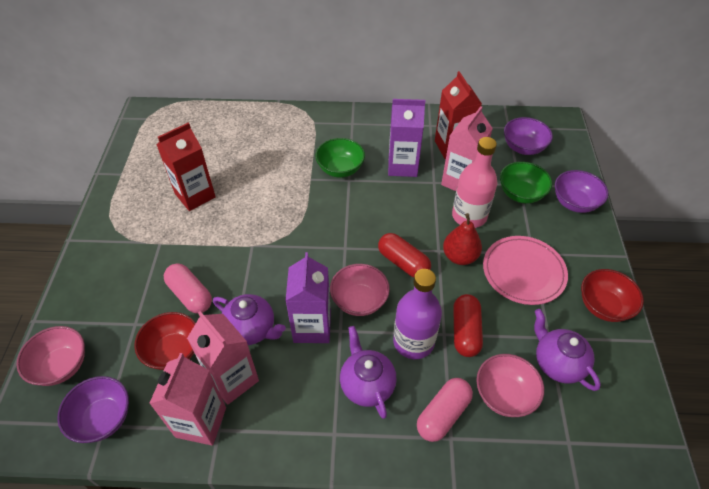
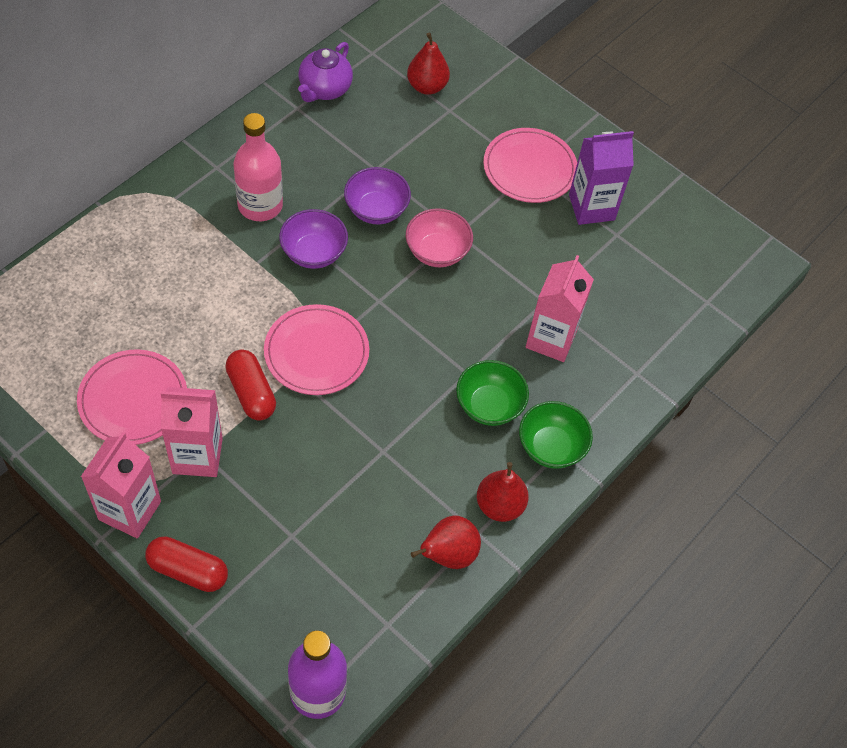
pink bowl: 3 -> 1
pink capsule: 2 -> 0
pink plate: 1 -> 3
purple bowl: 3 -> 2
purple carton: 2 -> 1
purple teapot: 3 -> 1
red bowl: 2 -> 0
red carton: 2 -> 0
red pear: 1 -> 3

